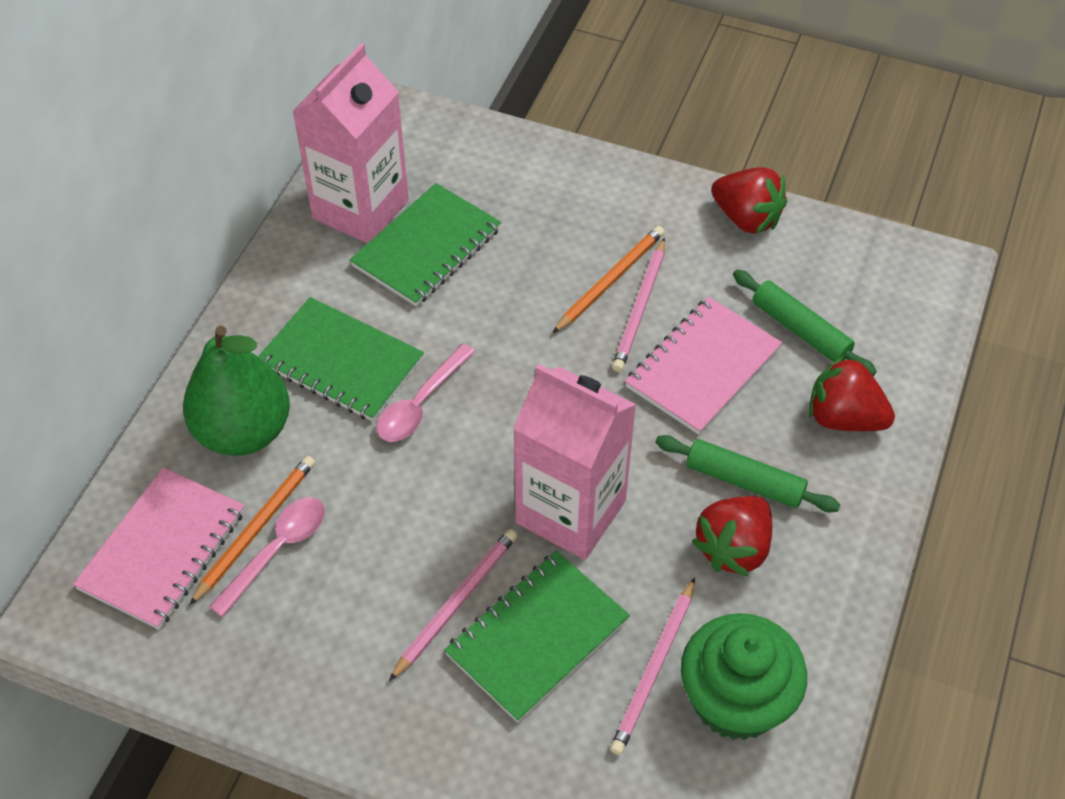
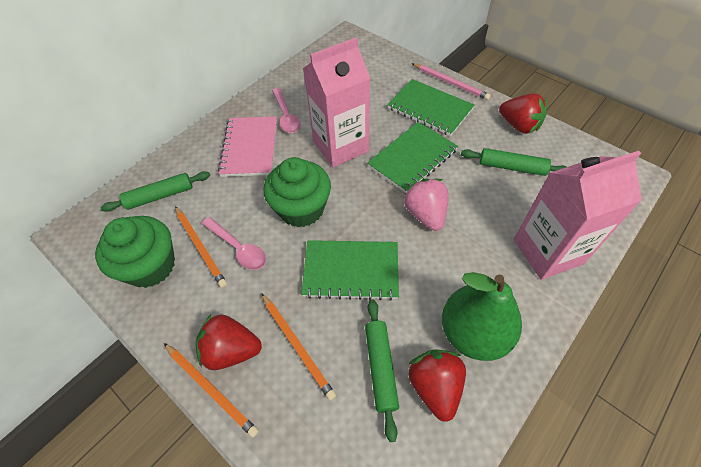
green cupcake: 1 -> 2
green rolling pin: 2 -> 3
orange pencil: 2 -> 3
pink notebook: 2 -> 1
pink pencil: 3 -> 1
pink strawberry: 0 -> 1

